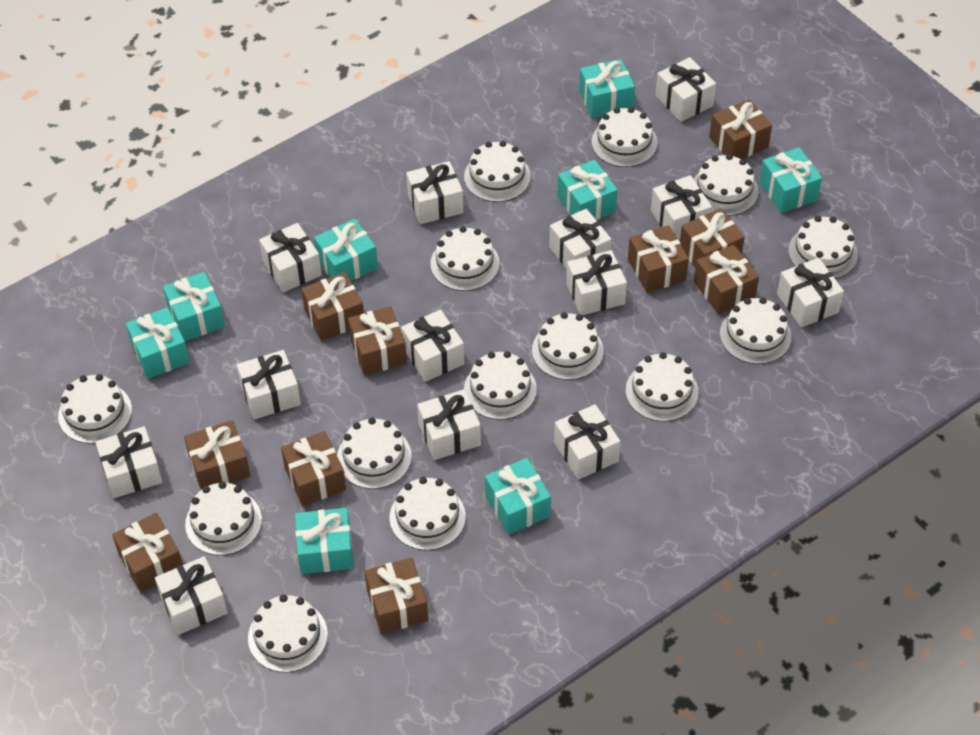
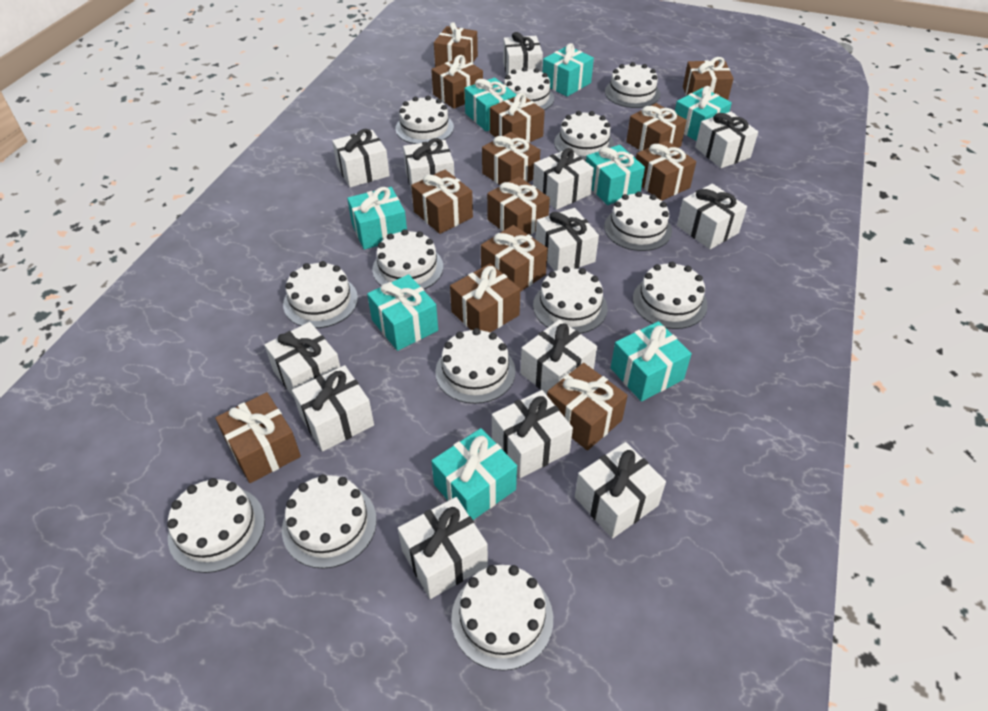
brown gift: 10 -> 13
white cake: 14 -> 13

